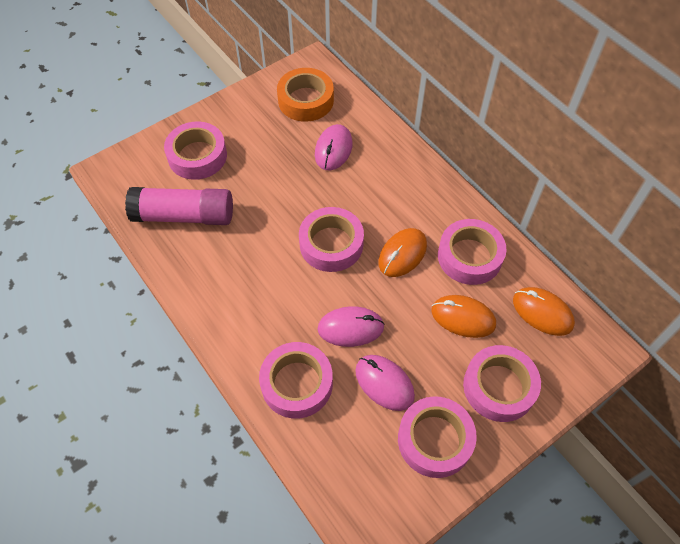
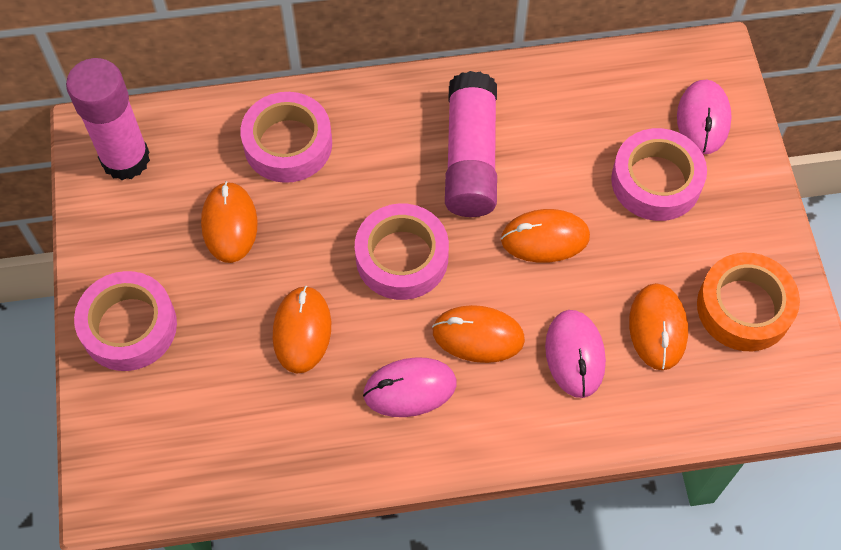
orange mouse: 3 -> 5
pink glue stick: 1 -> 2
pink tape: 6 -> 4

